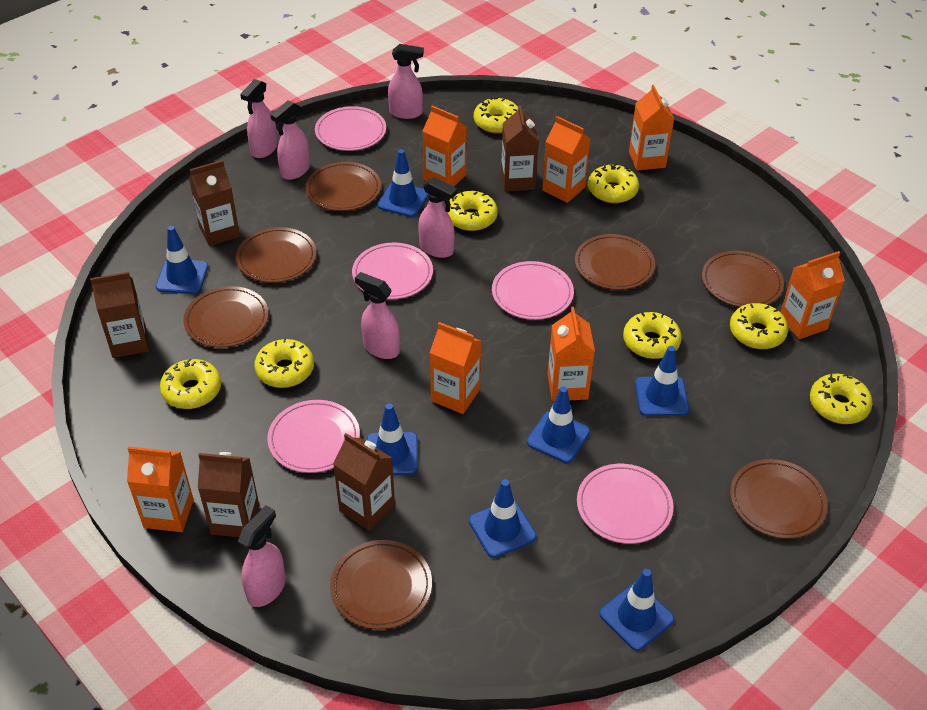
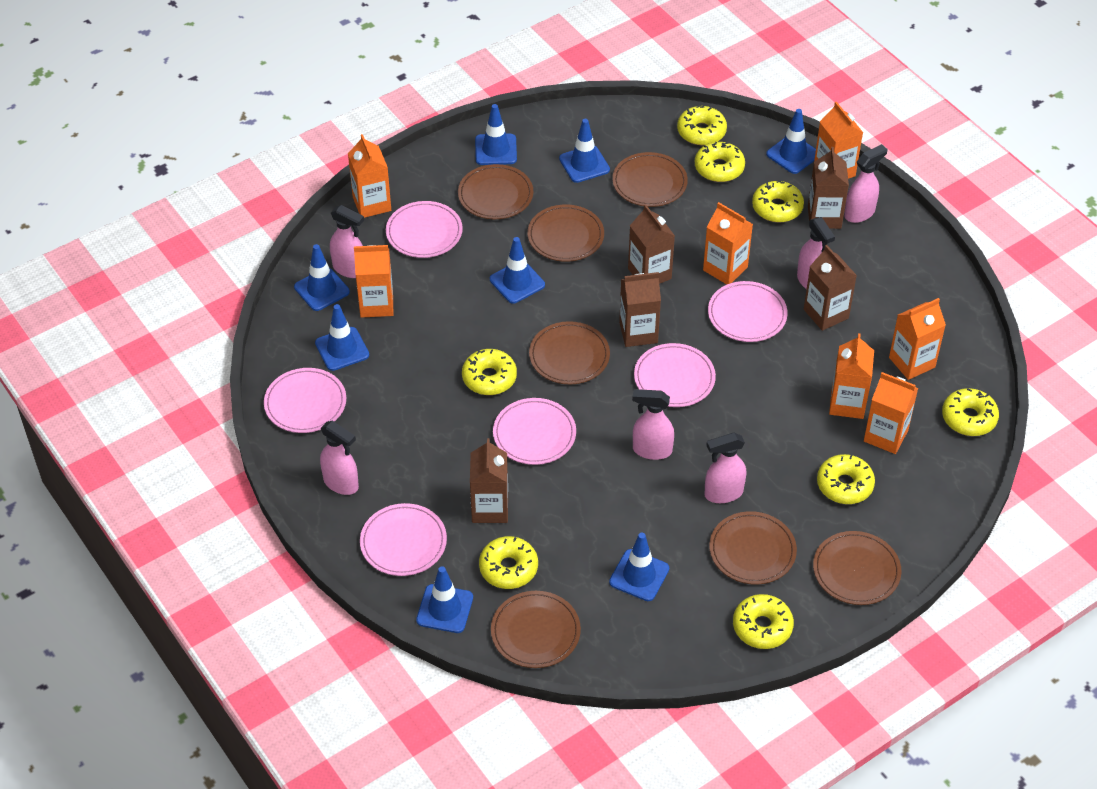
blue traffic cone: 7 -> 8
pink plate: 5 -> 6

